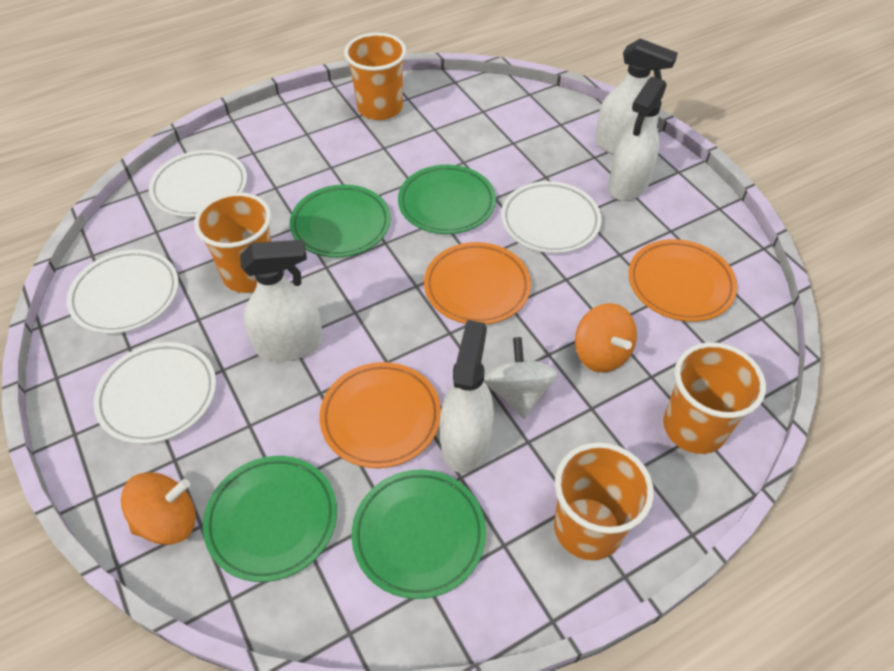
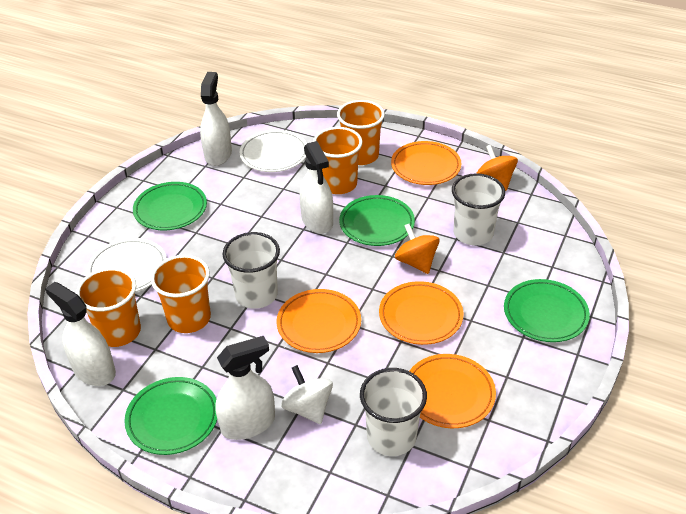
orange plate: 3 -> 4
white cup: 0 -> 3
white plate: 4 -> 2

